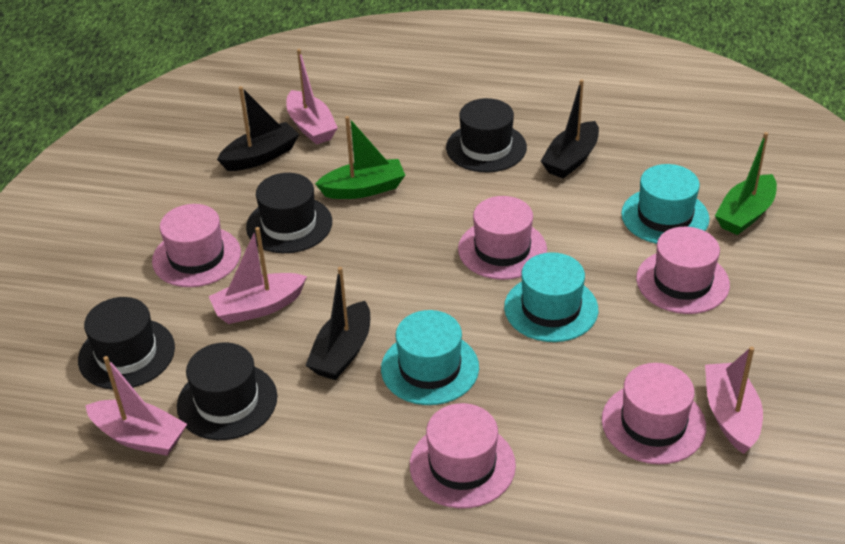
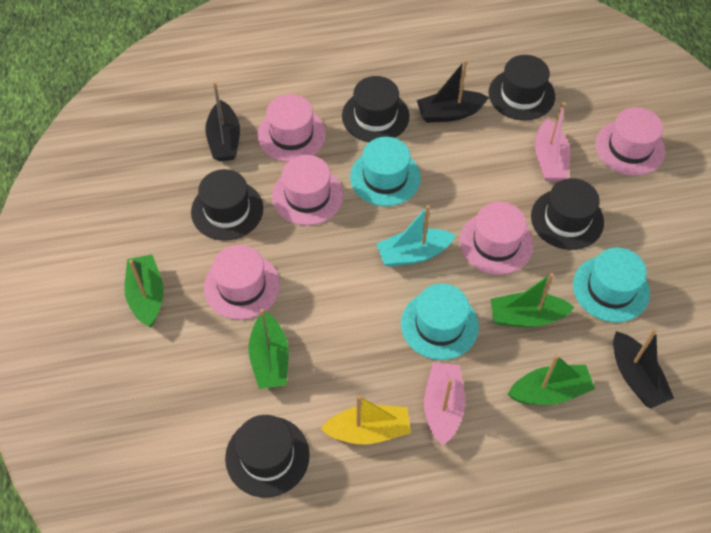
black hat: 4 -> 5
green boat: 2 -> 4
pink boat: 4 -> 2
turquoise boat: 0 -> 1
yellow boat: 0 -> 1

